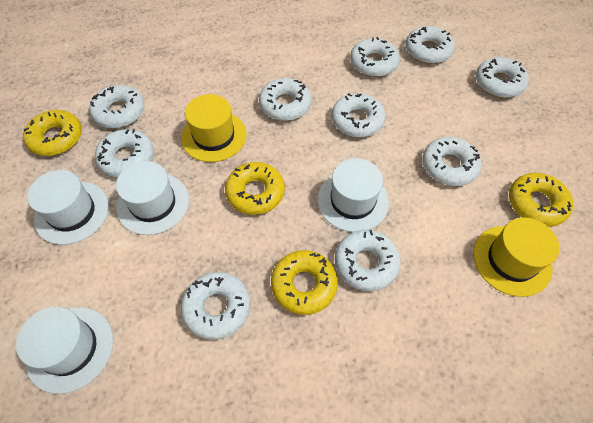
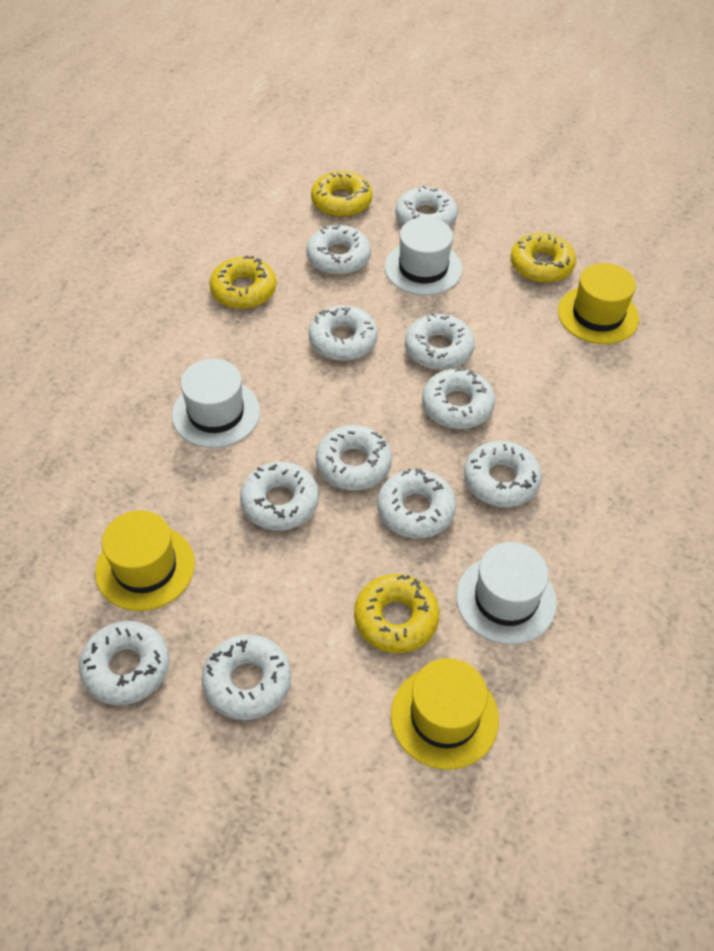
white donut: 10 -> 11
white hat: 4 -> 3
yellow hat: 2 -> 3

